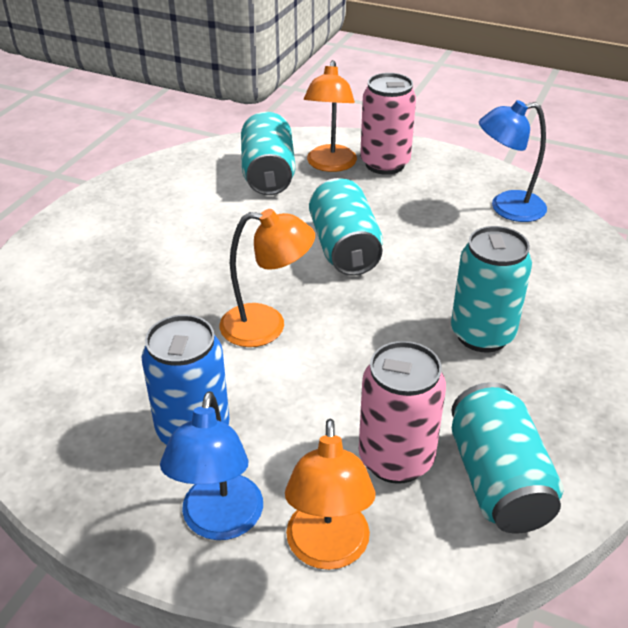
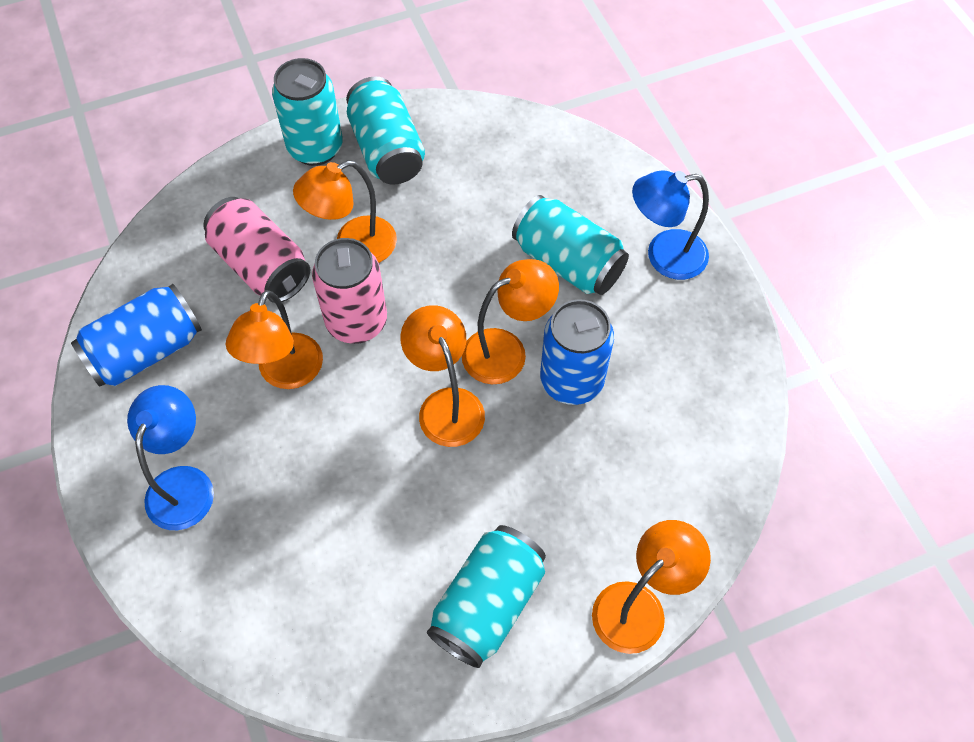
blue can: 1 -> 2
orange lamp: 3 -> 5

